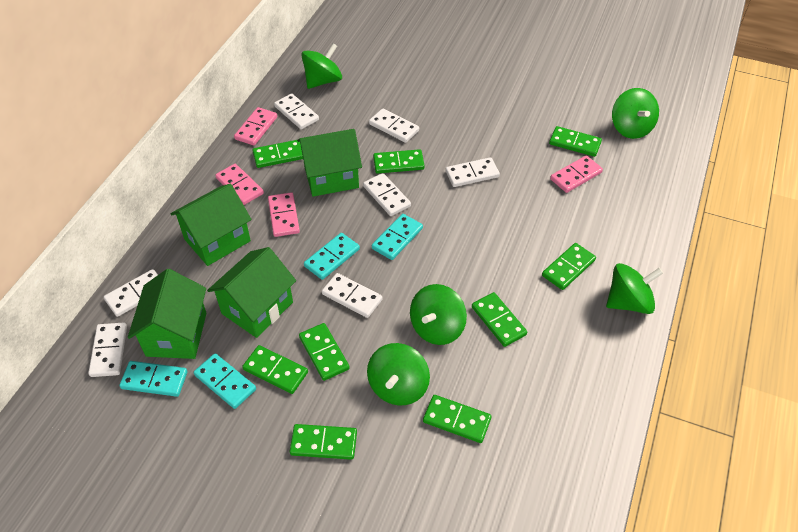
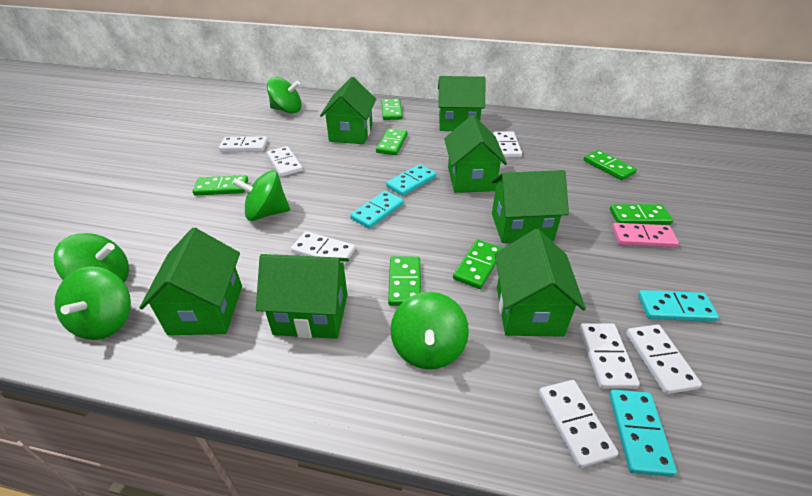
green domino: 9 -> 7
green house: 4 -> 7
pink domino: 4 -> 1

